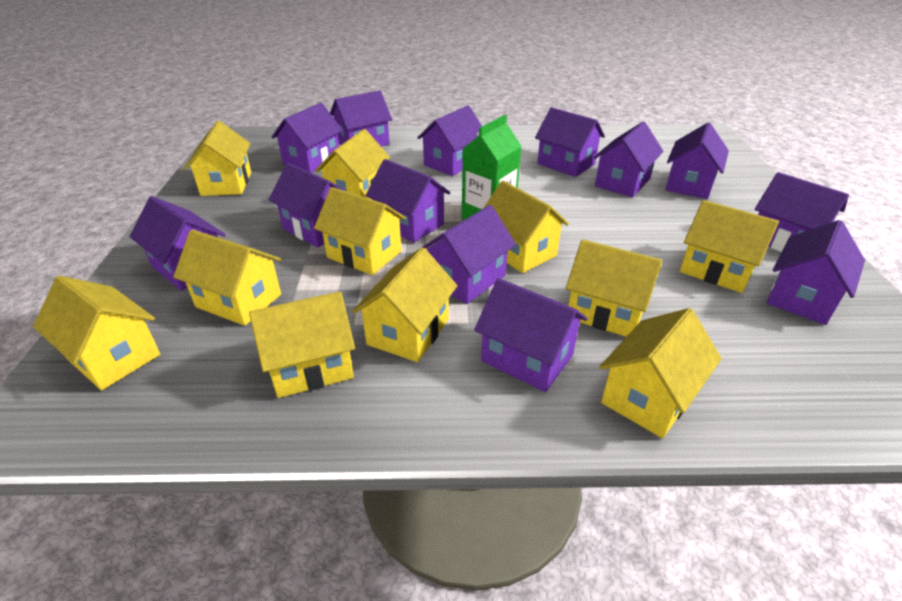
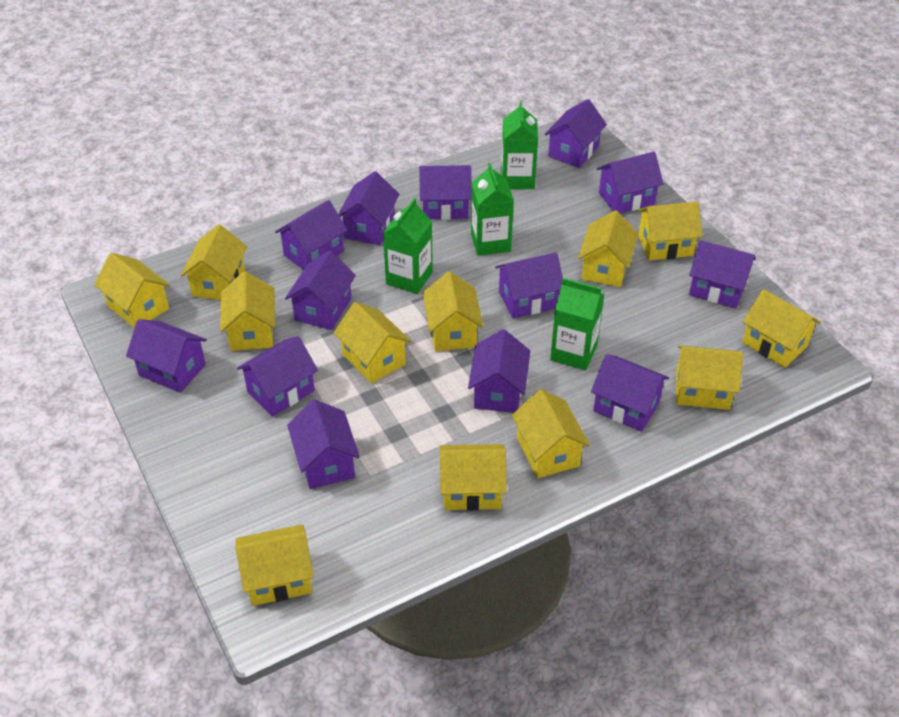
green carton: 1 -> 4
yellow house: 11 -> 12

